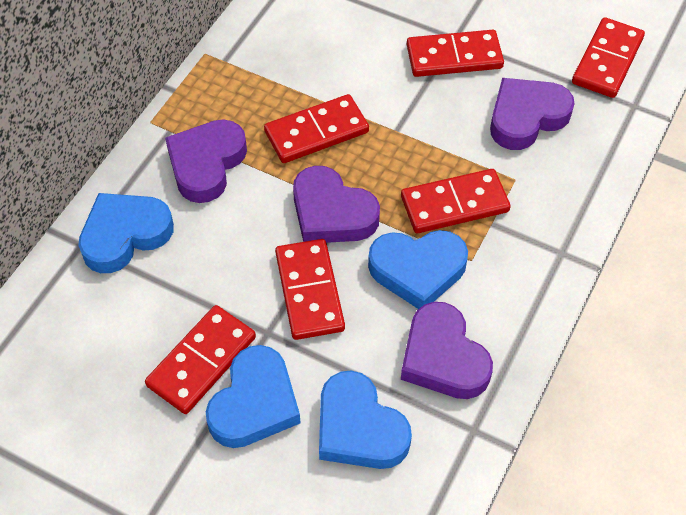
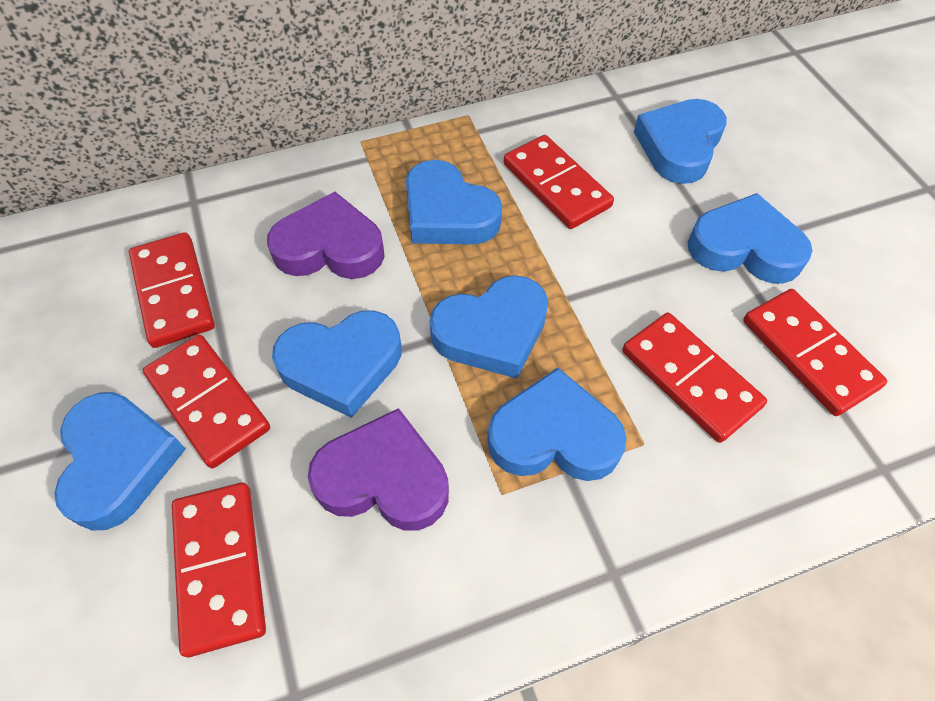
blue heart: 4 -> 7
purple heart: 4 -> 2

